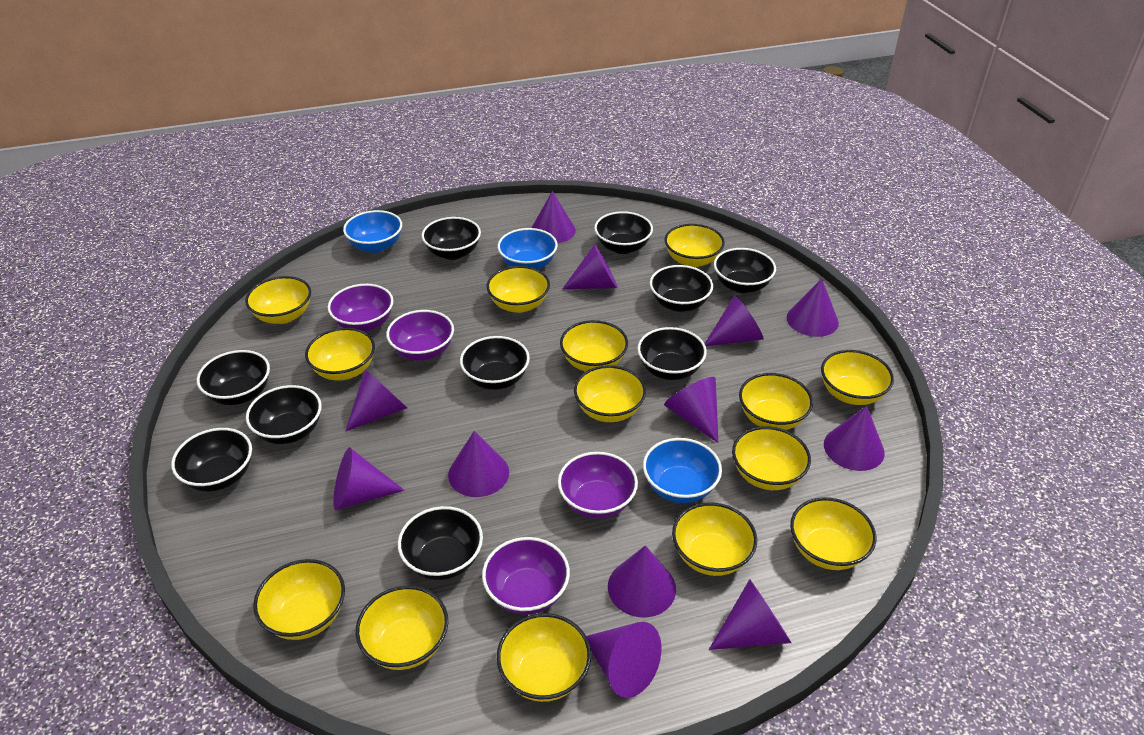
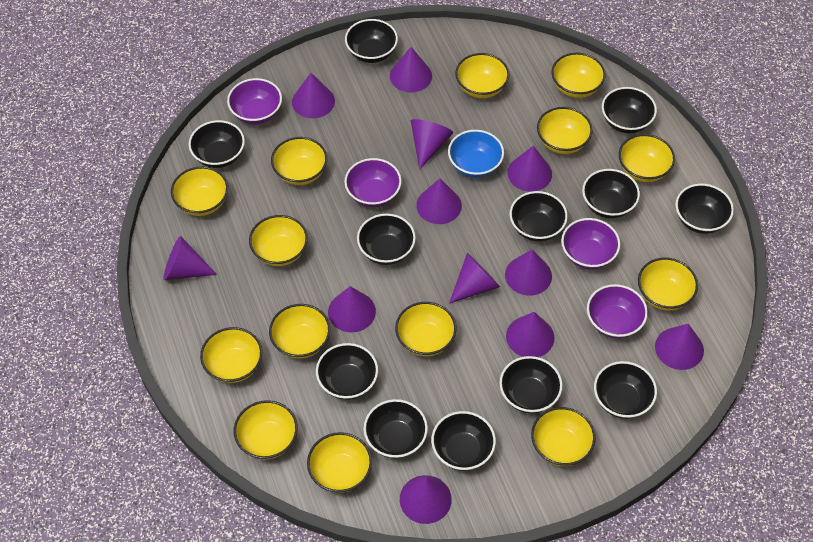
black bowl: 10 -> 12
blue bowl: 3 -> 1

